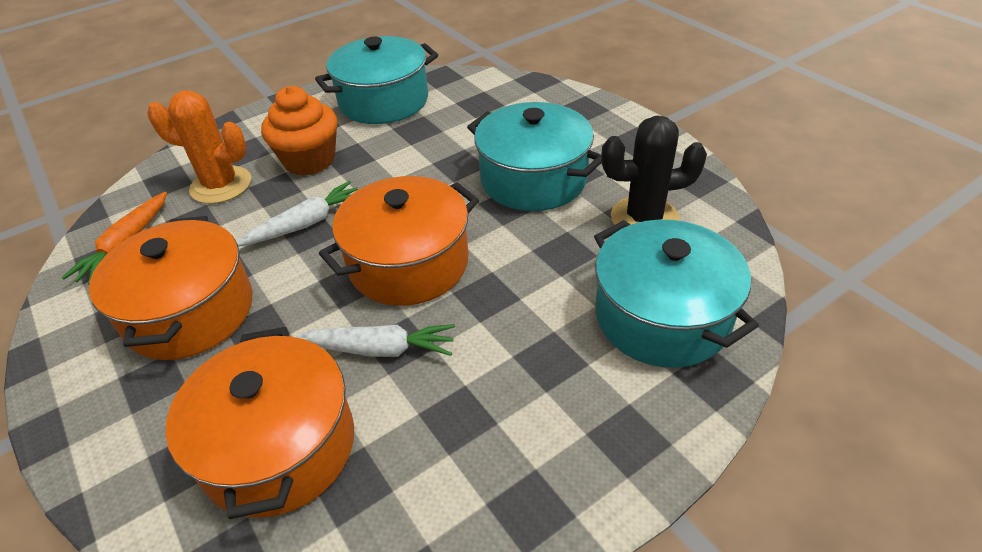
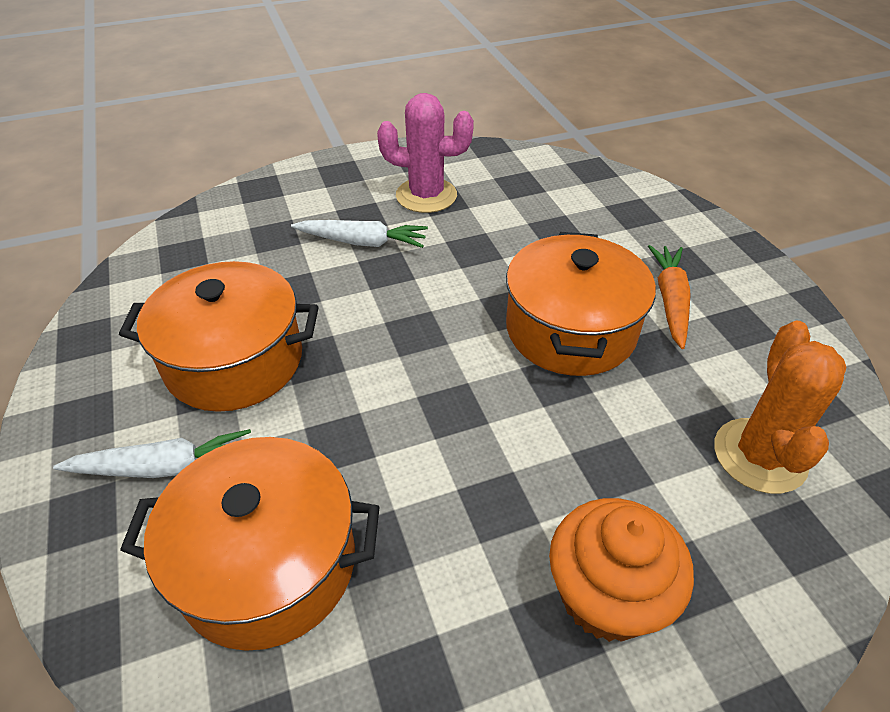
black cactus: 1 -> 0
pink cactus: 0 -> 1
turquoise pot: 3 -> 0

